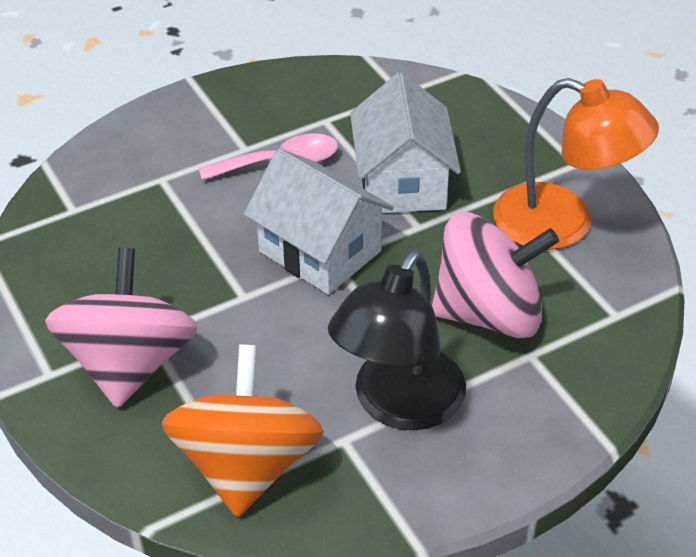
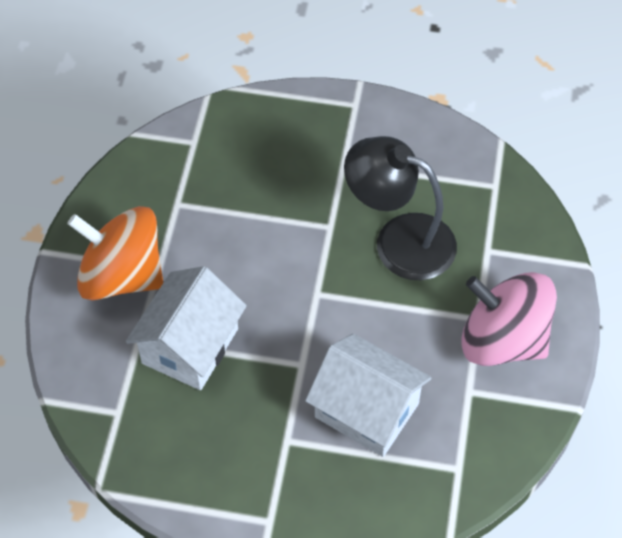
orange lamp: 1 -> 0
pink spinning top: 2 -> 1
pink spoon: 1 -> 0

